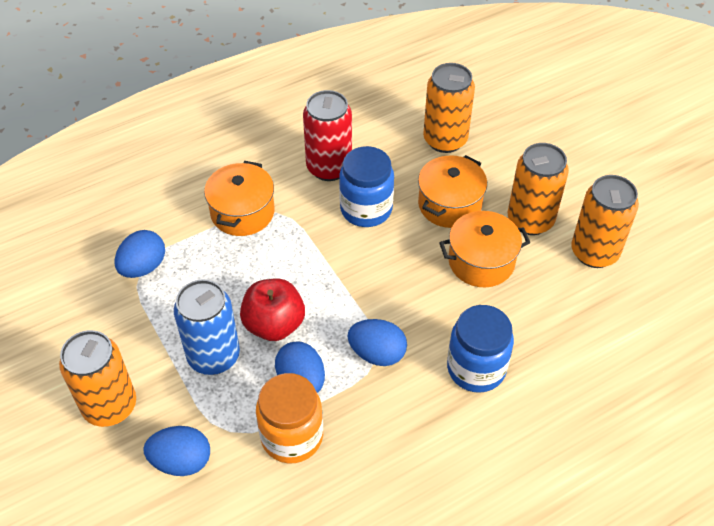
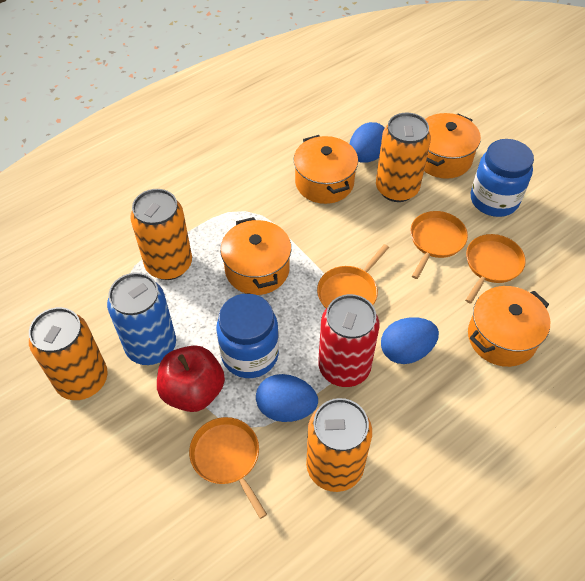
blue egg: 4 -> 3
orange jar: 1 -> 0
orange pan: 0 -> 4
orange pot: 3 -> 4

